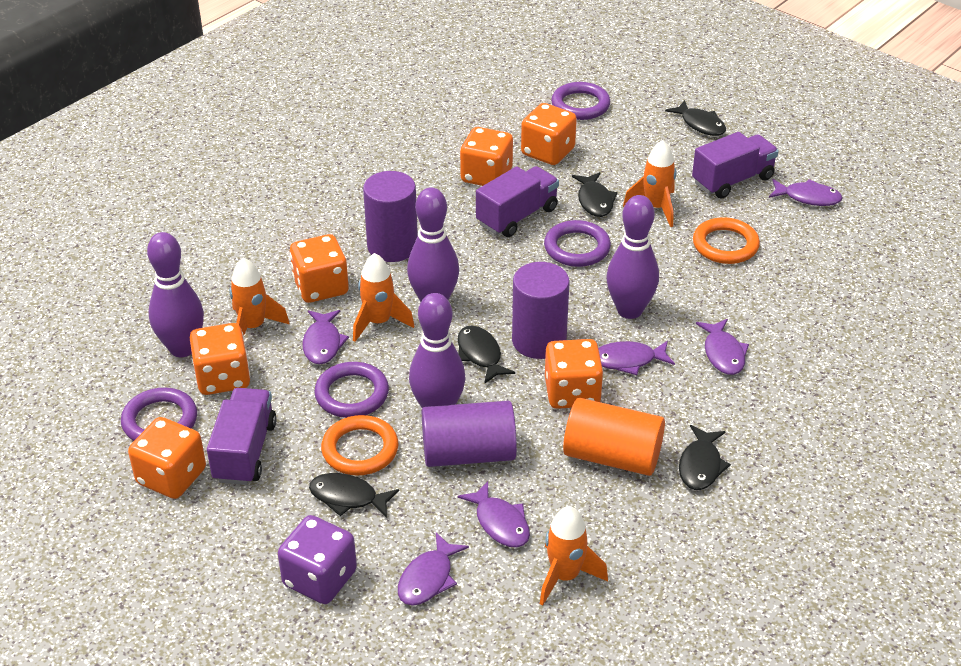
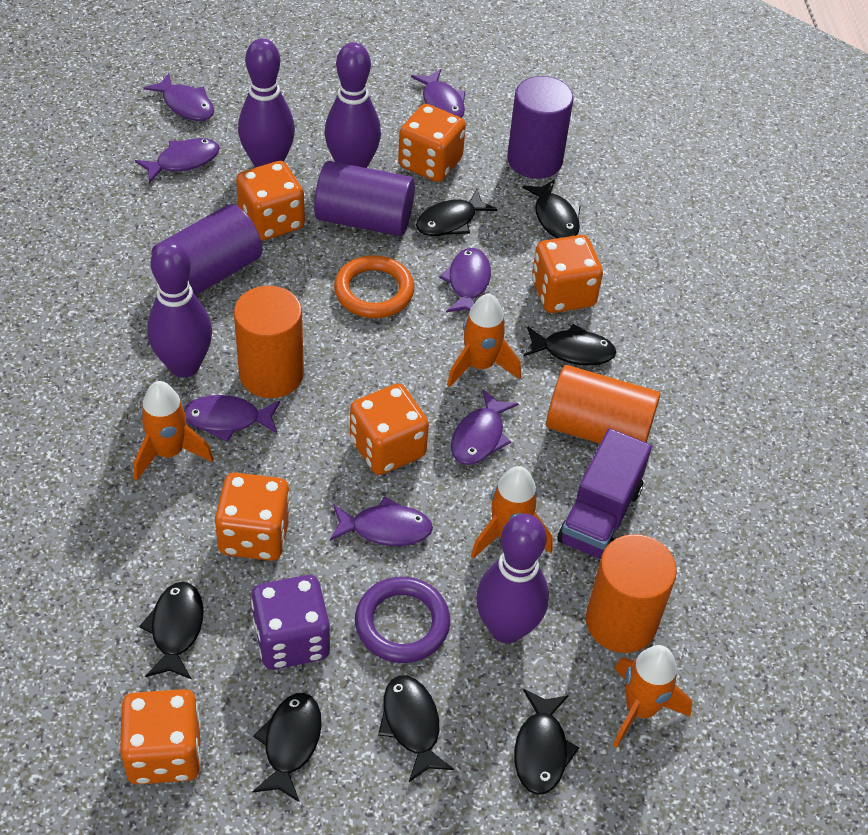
black fish: 5 -> 7
orange cylinder: 1 -> 3
orange ring: 2 -> 1
purple fish: 6 -> 7
purple ring: 4 -> 1
purple truck: 3 -> 1

